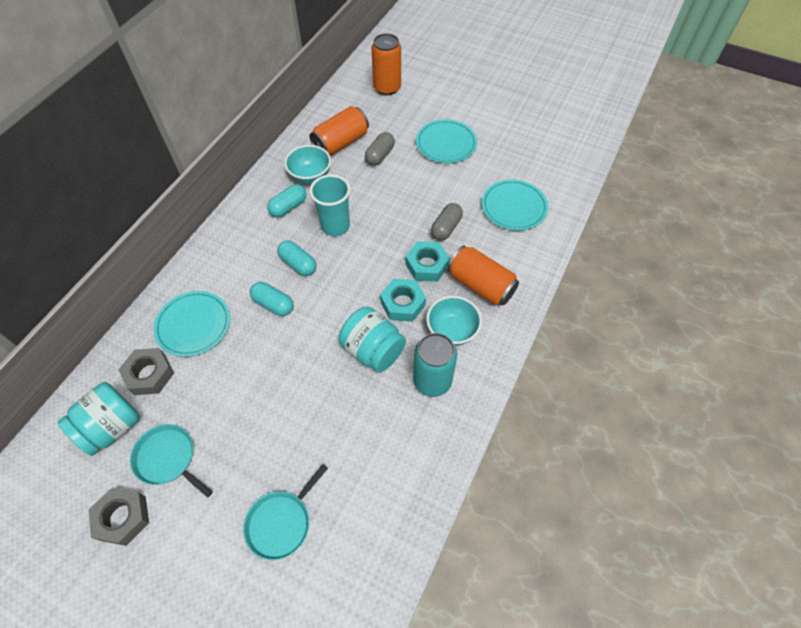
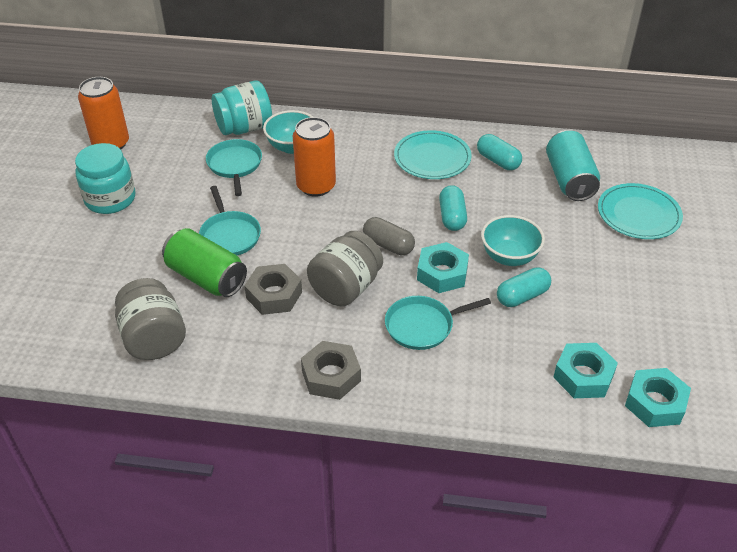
green can: 0 -> 1
grey capsule: 2 -> 1
grey jar: 0 -> 2
orange can: 3 -> 2
turquoise cup: 1 -> 0
turquoise nut: 2 -> 3
turquoise pan: 2 -> 3
turquoise plate: 3 -> 2

